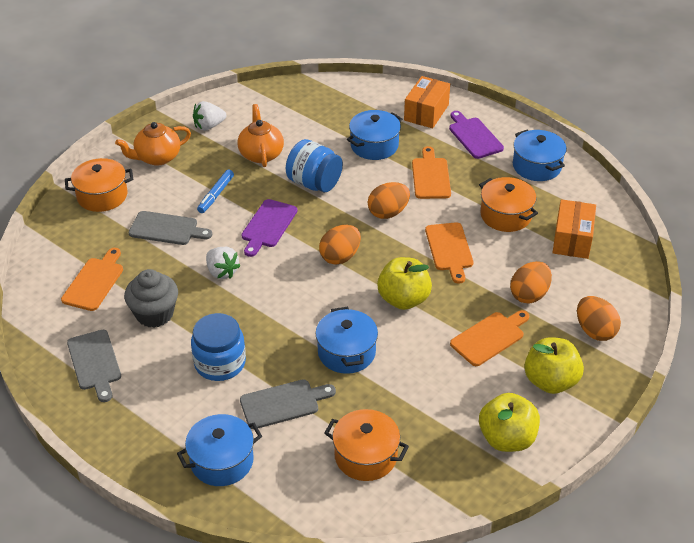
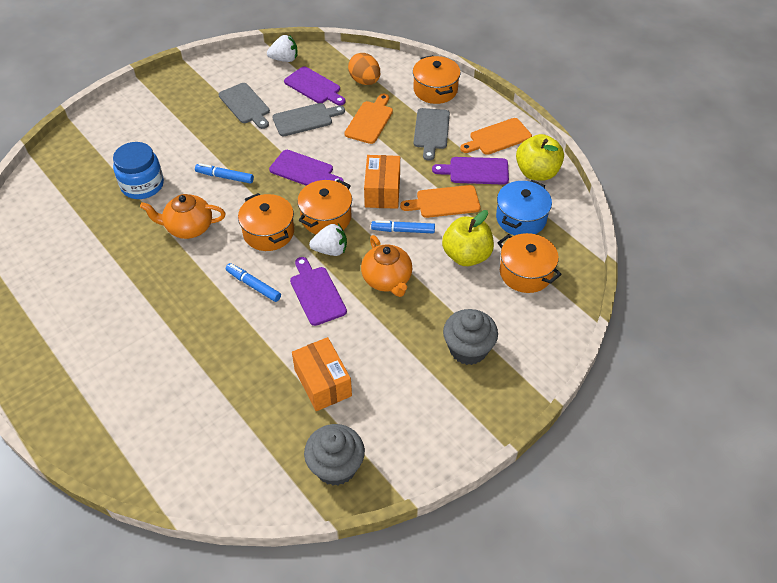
blue jar: 2 -> 1
blue marker: 1 -> 3
blue pot: 4 -> 1
grey cupcake: 1 -> 2
orange cutting board: 4 -> 3
orange egg: 4 -> 1
orange pot: 3 -> 4
purple cutting board: 2 -> 4
yellow apple: 3 -> 2

